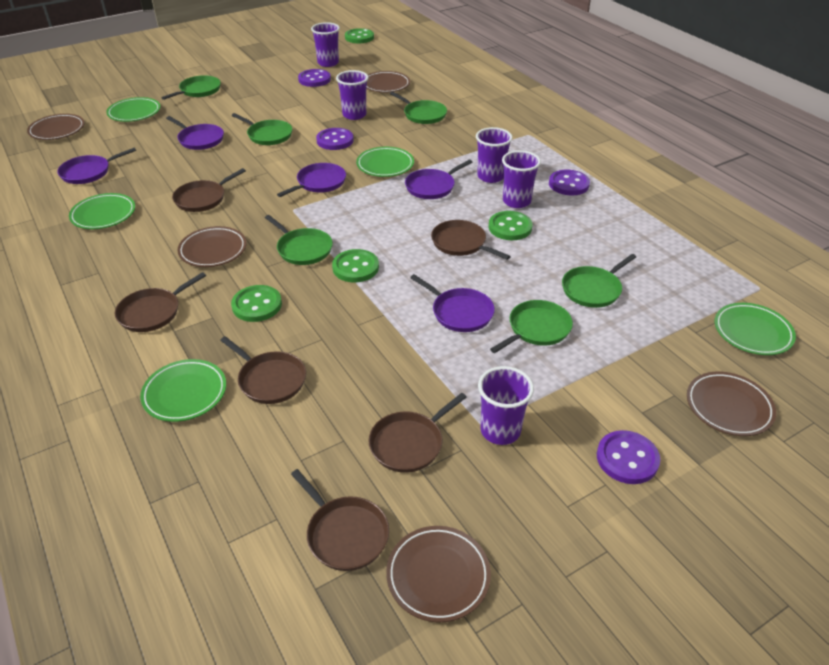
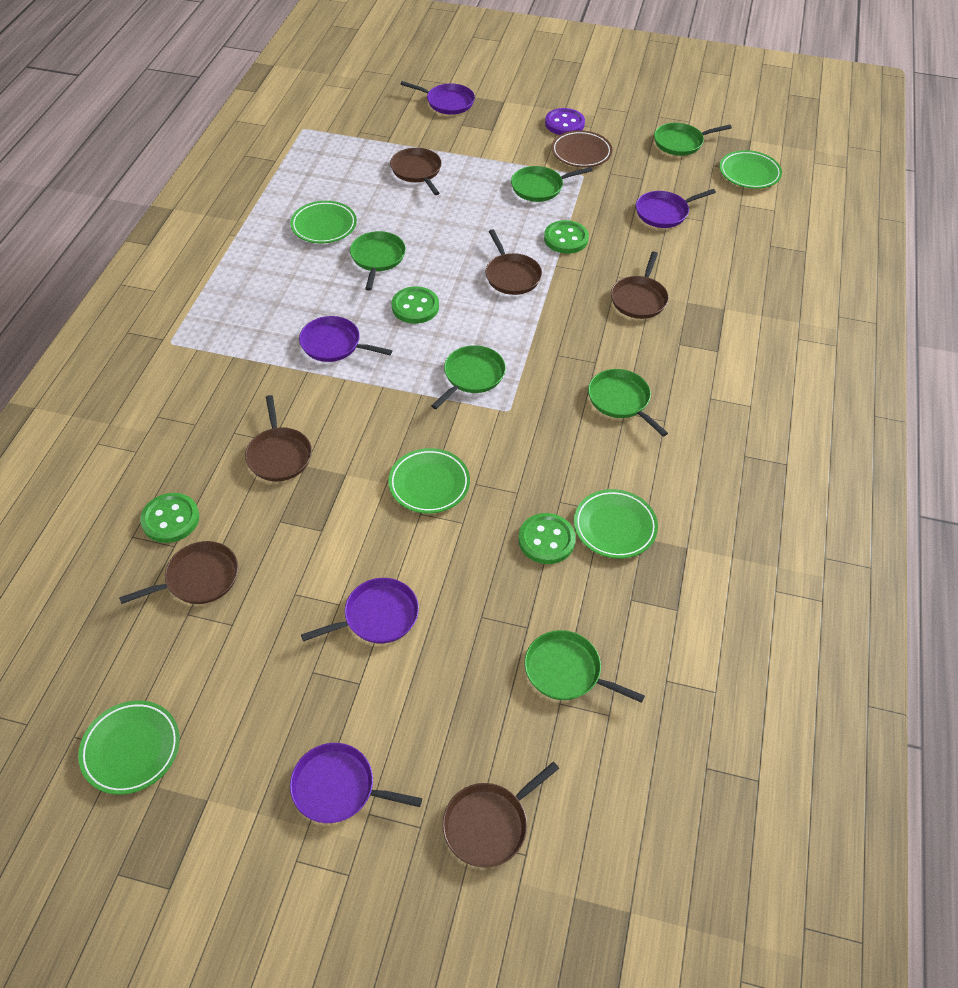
brown plate: 5 -> 1
purple button: 4 -> 1
purple cup: 5 -> 0

